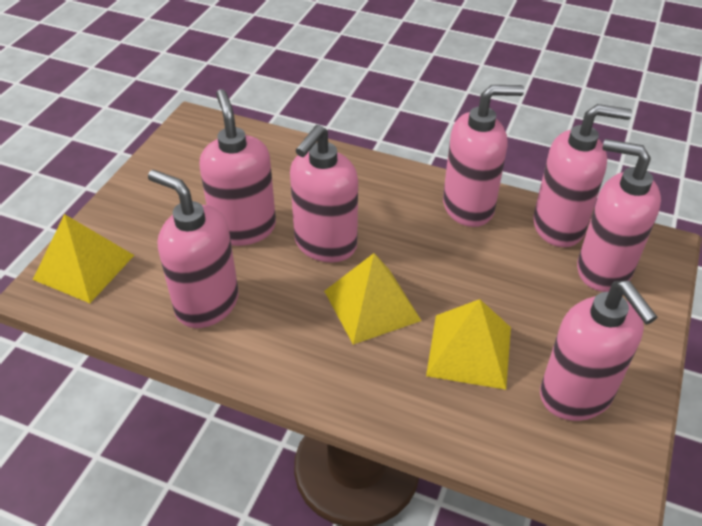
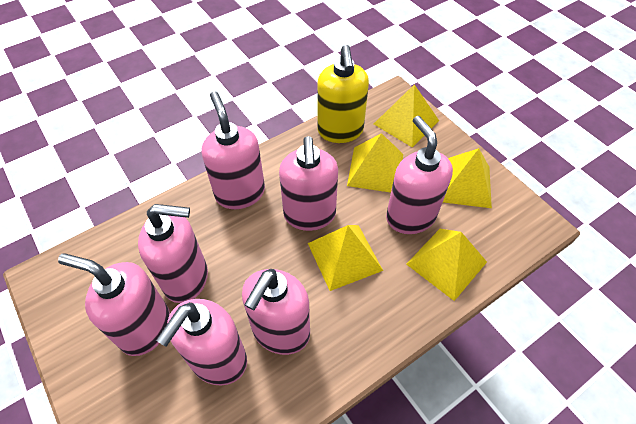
yellow pyramid: 3 -> 5
yellow soap dispenser: 0 -> 1

